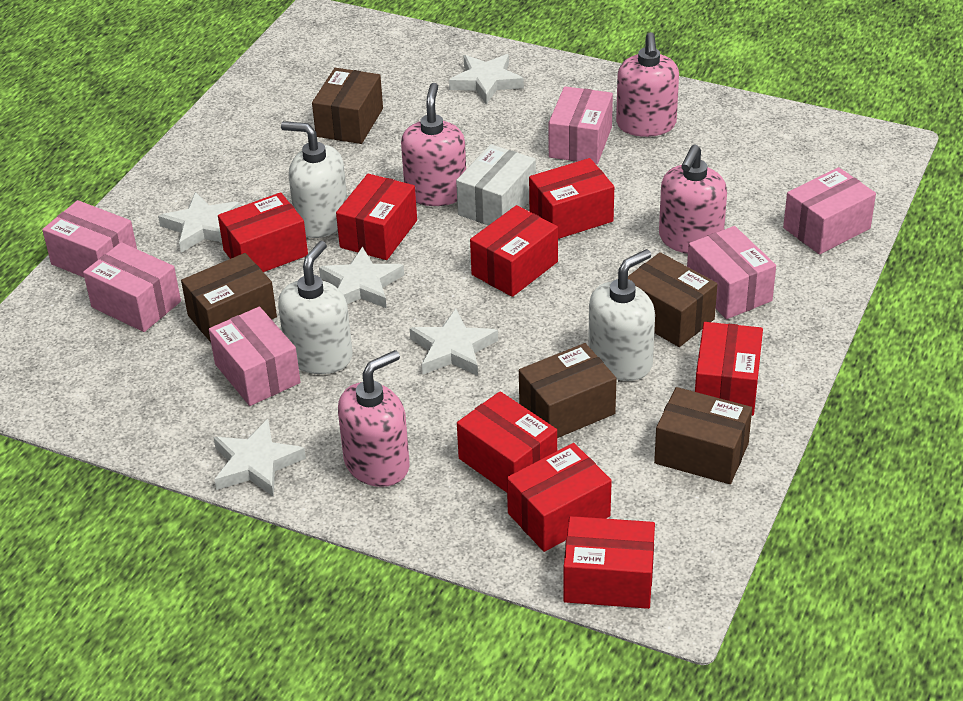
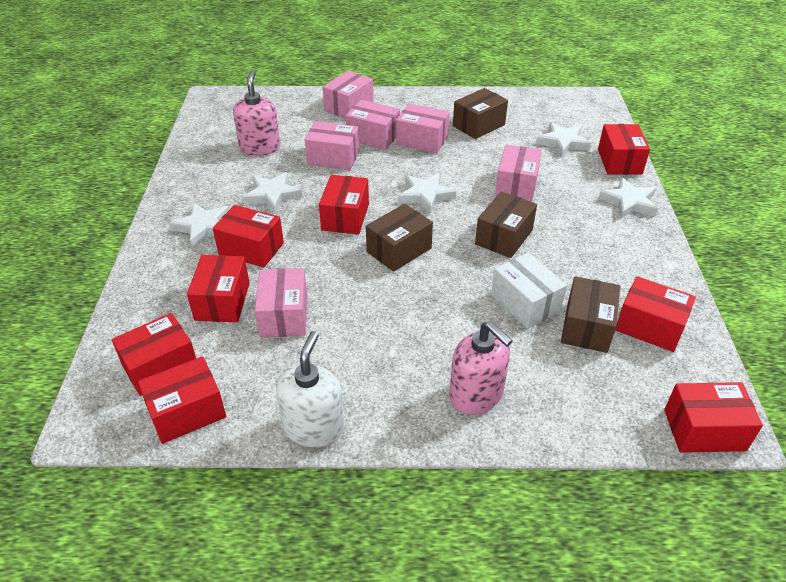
brown box: 5 -> 4
pink soap dispenser: 4 -> 2
white soap dispenser: 3 -> 1

